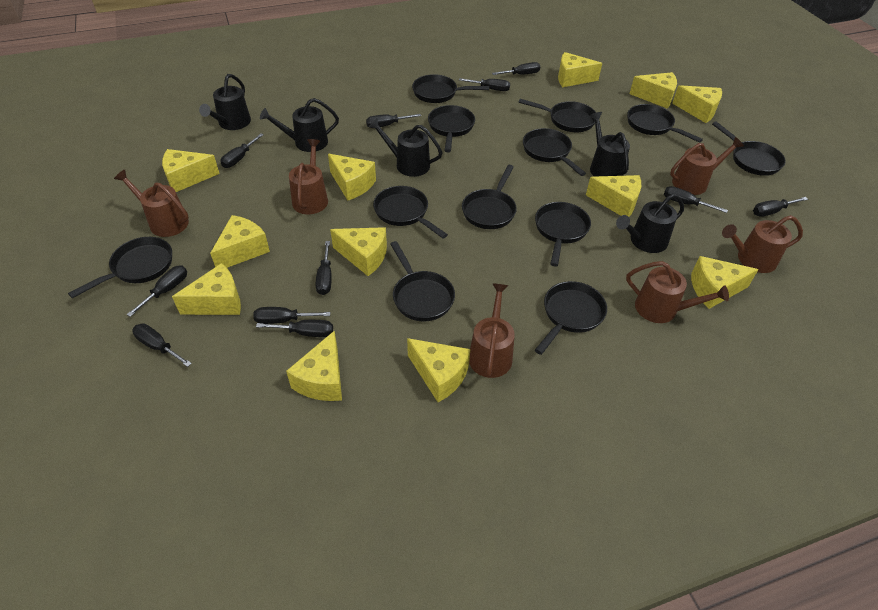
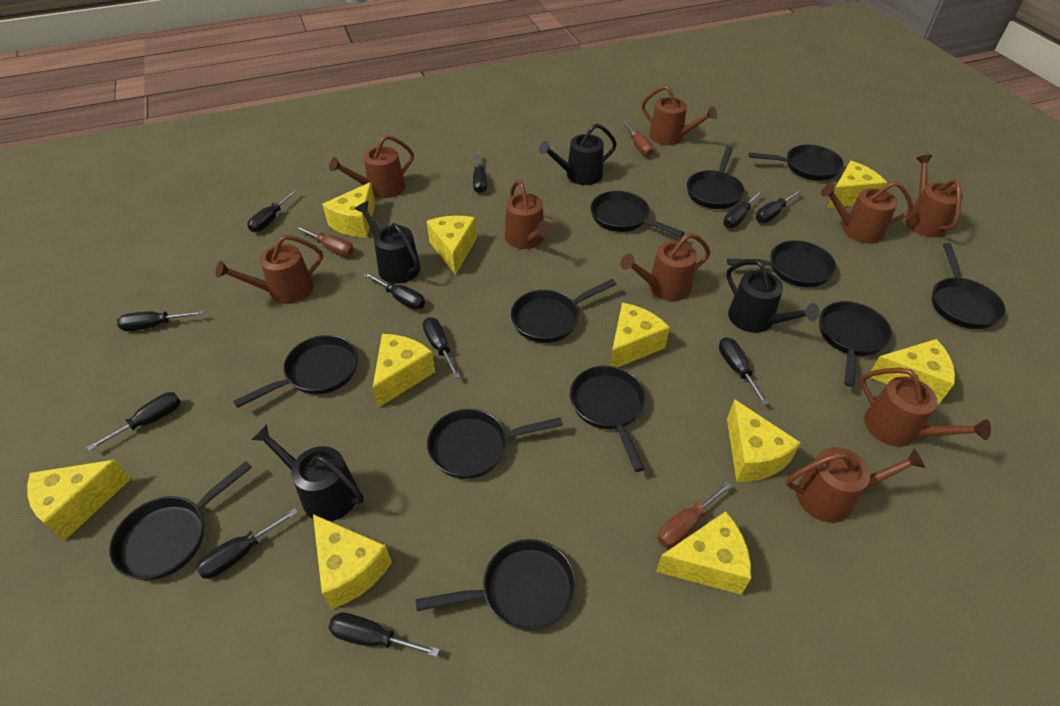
black watering can: 5 -> 4
brown screwdriver: 0 -> 3
brown watering can: 6 -> 9
yellow cheese: 12 -> 10

